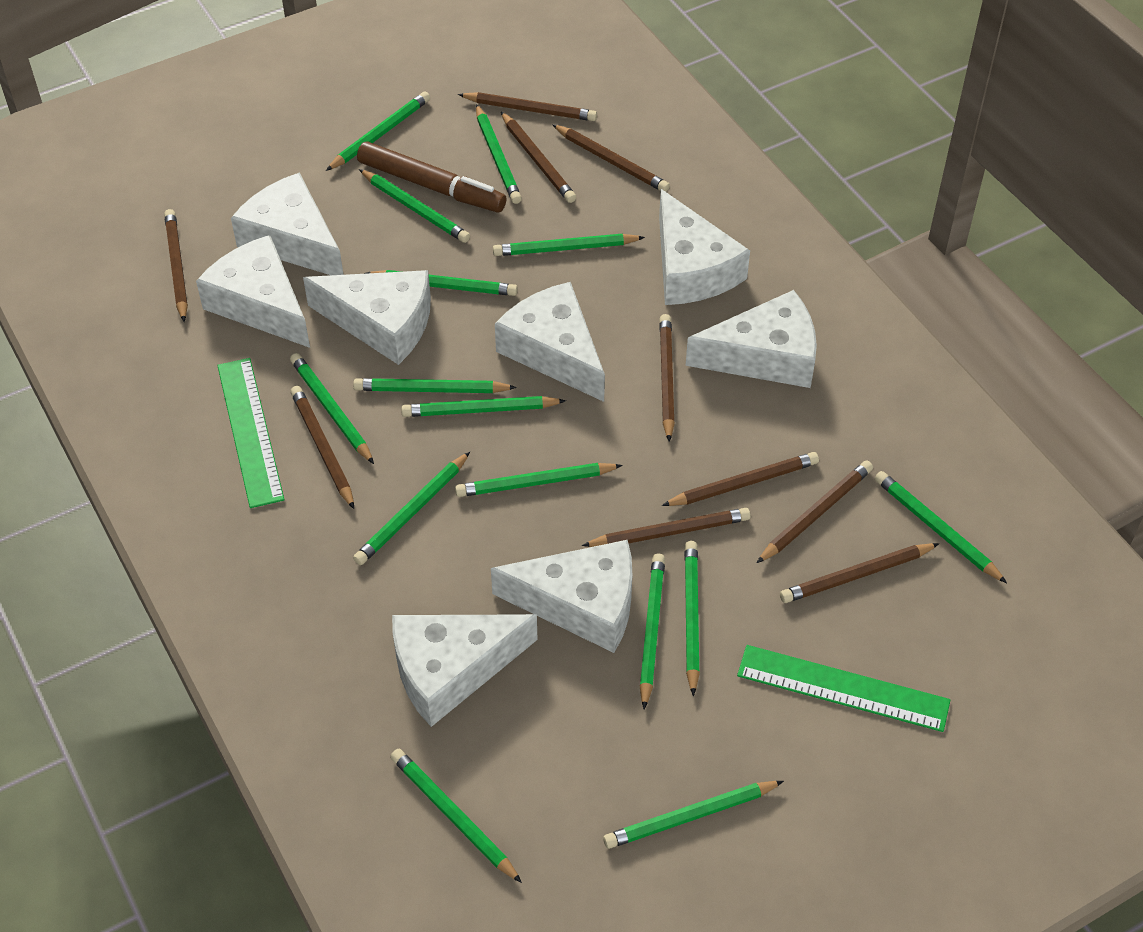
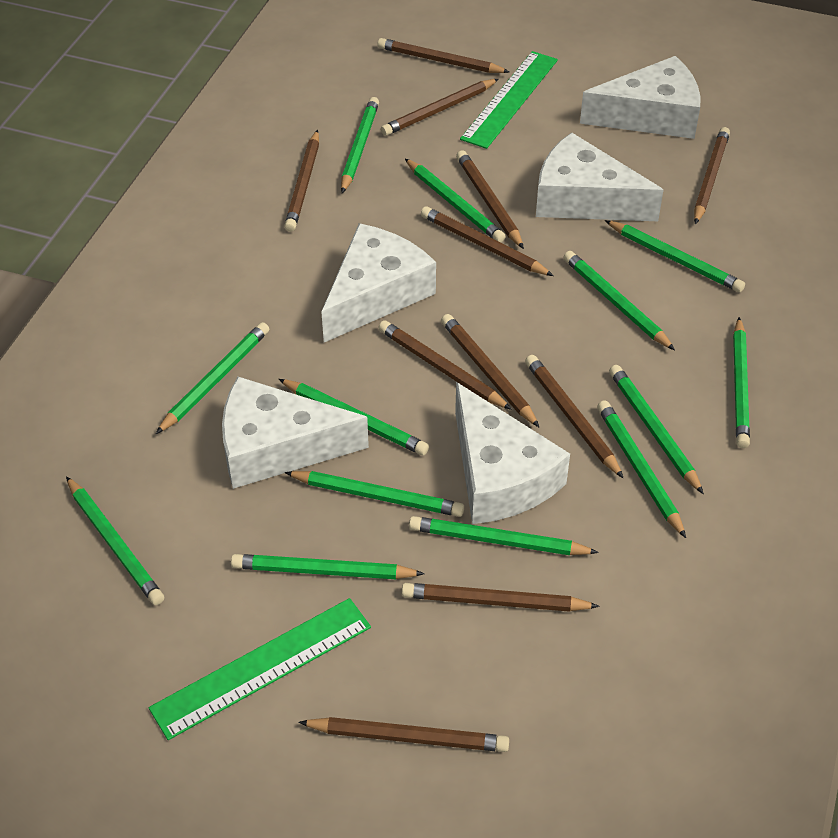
brown marker: 1 -> 0
brown pencil: 10 -> 11
green pencil: 15 -> 13
white cheese: 8 -> 5

